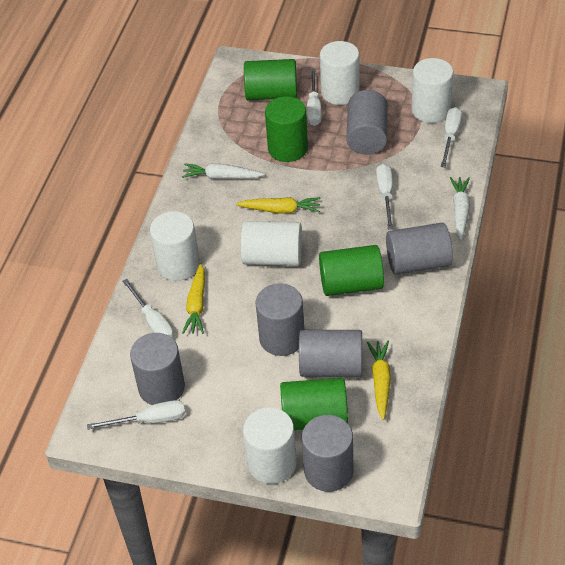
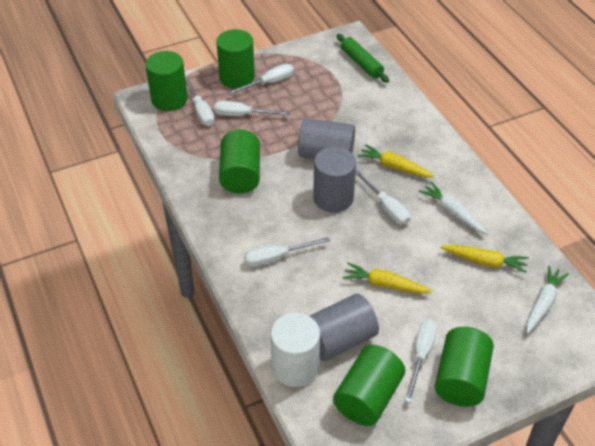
green cylinder: 4 -> 5
green rolling pin: 0 -> 1
grey cylinder: 6 -> 3
white cylinder: 5 -> 1
white screwdriver: 5 -> 6

